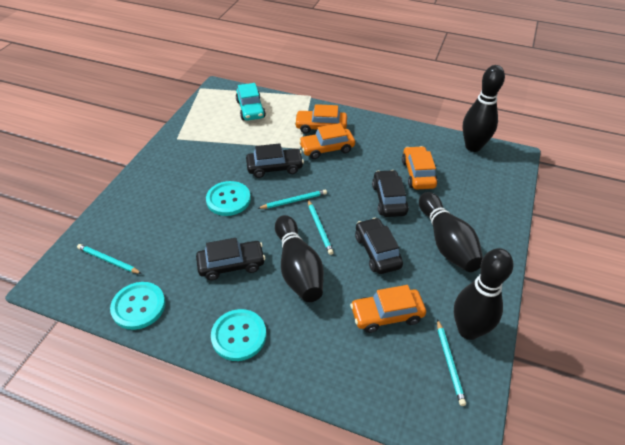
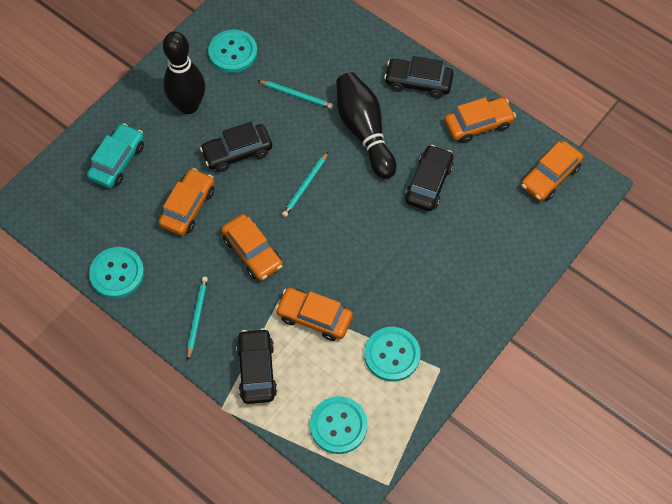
black bowling pin: 4 -> 2
orange car: 4 -> 5
turquoise button: 3 -> 4
turquoise pencil: 4 -> 3

